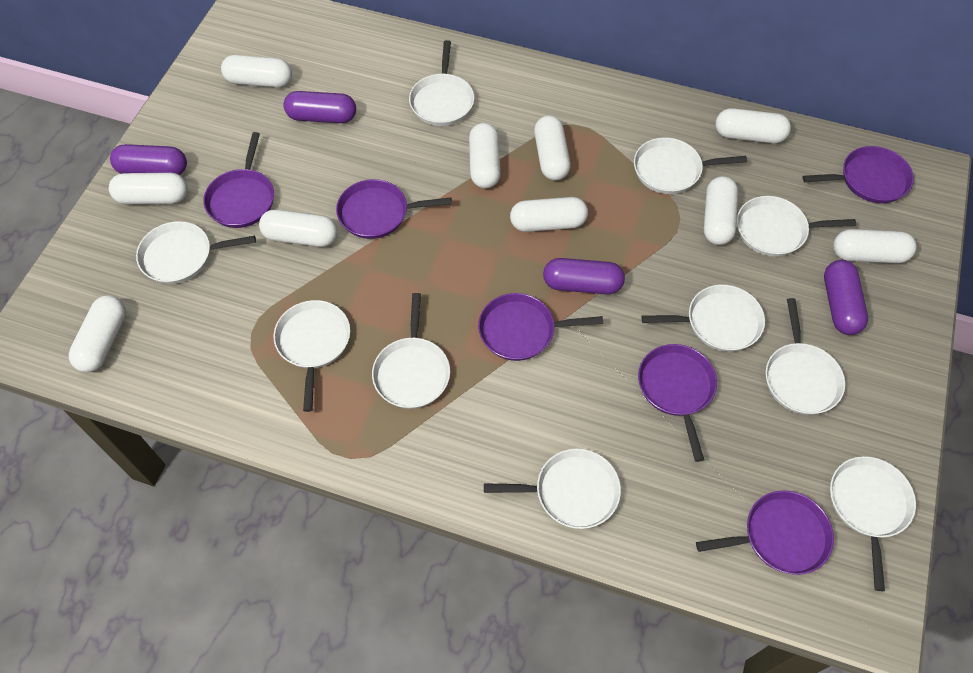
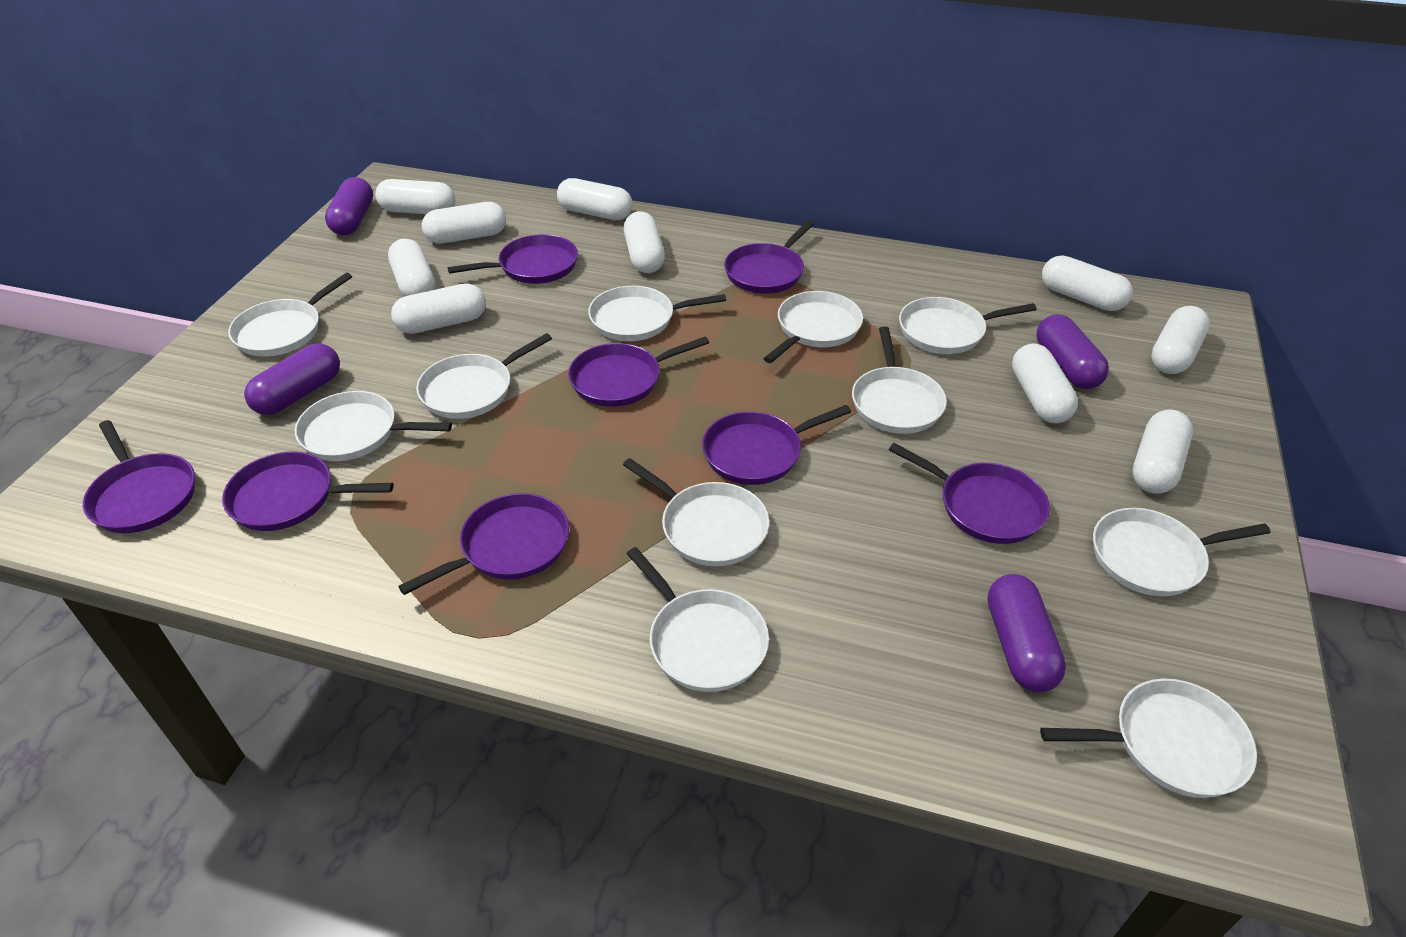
purple pan: 6 -> 8
white pan: 10 -> 11

